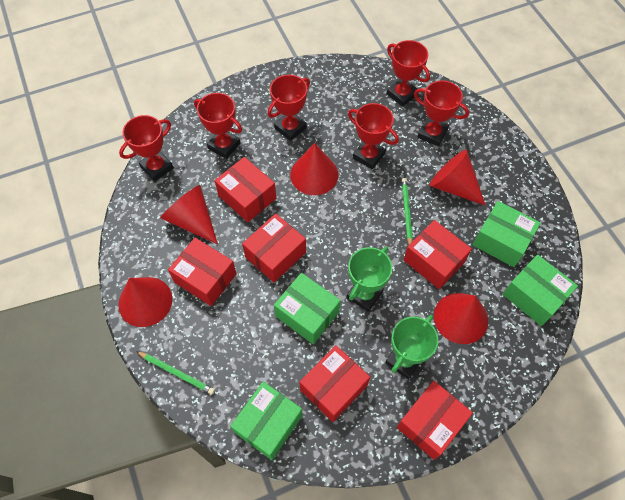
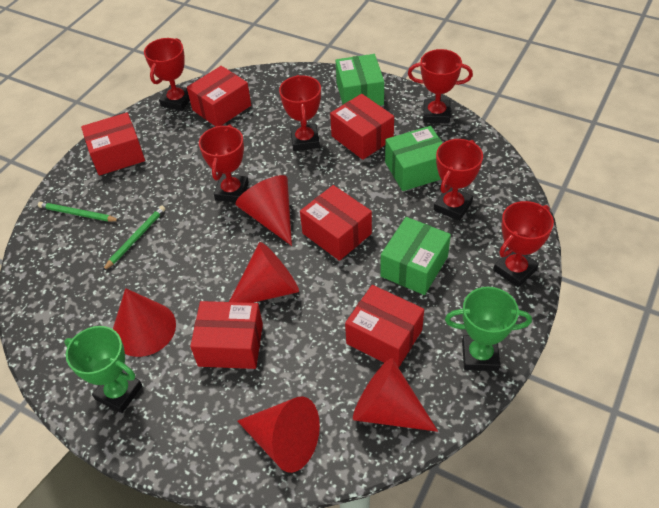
green box: 4 -> 3

